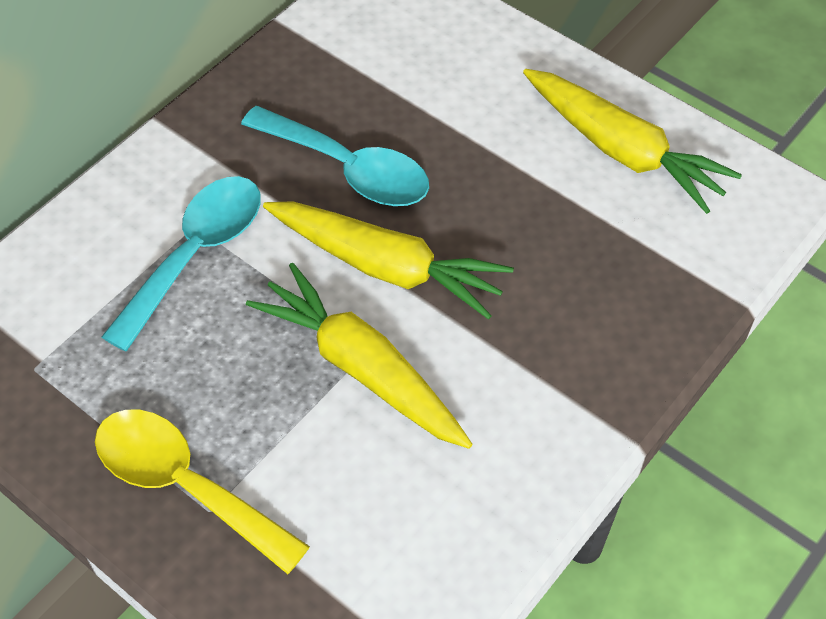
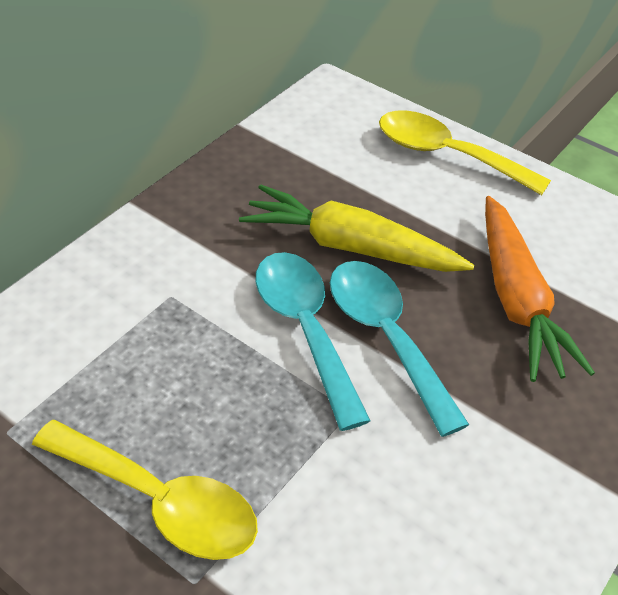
orange carrot: 0 -> 1
yellow carrot: 3 -> 1
yellow spoon: 1 -> 2

